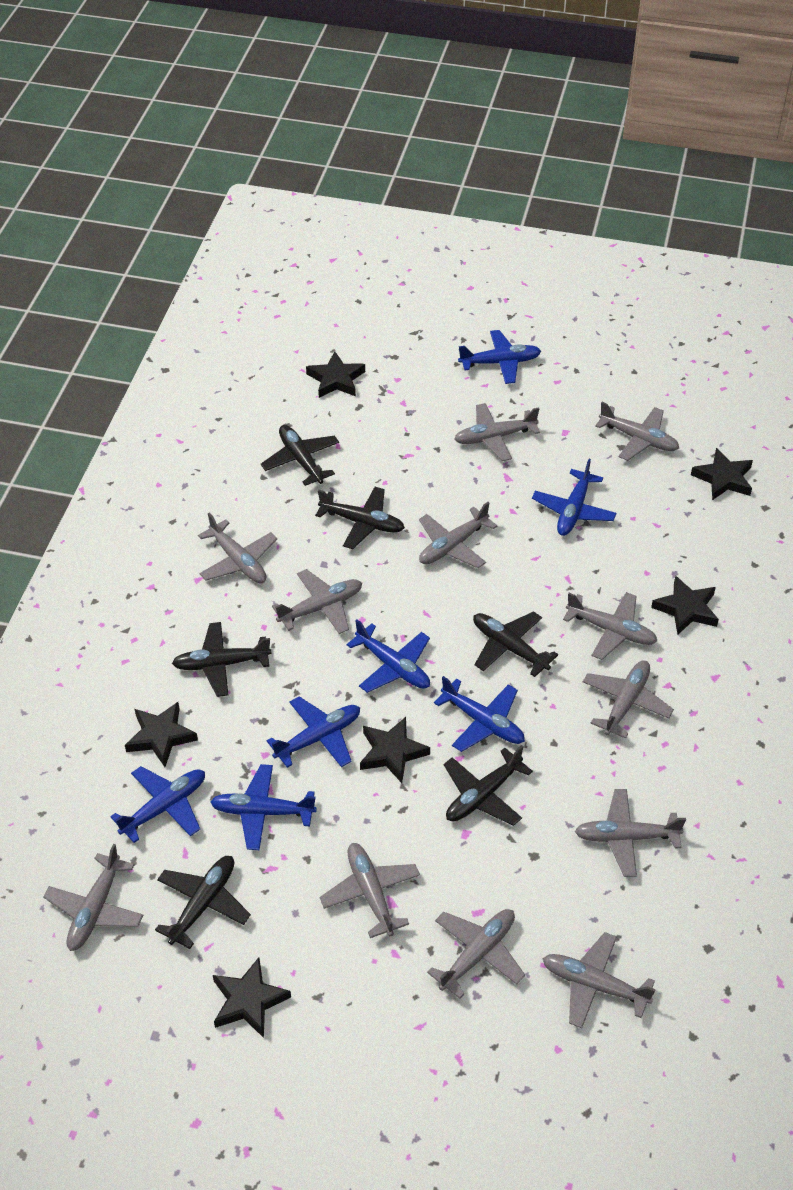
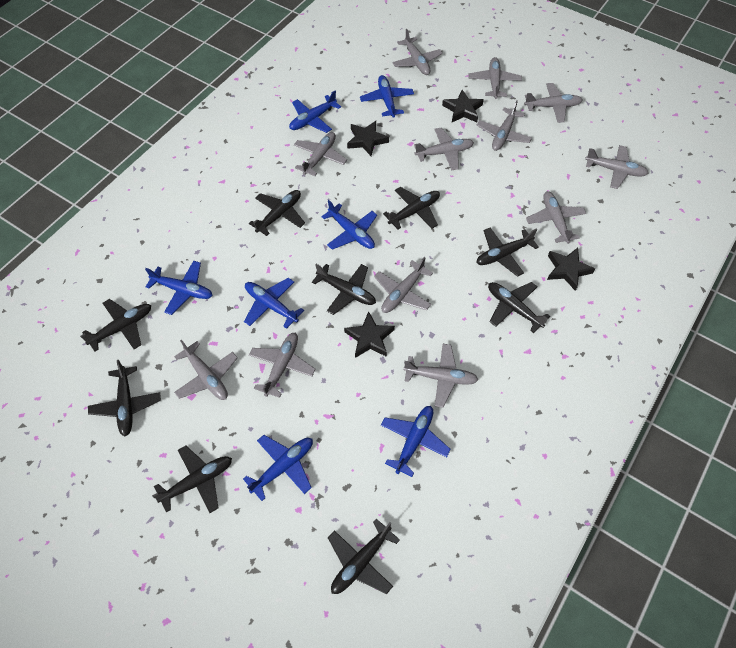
black plane: 6 -> 9
black star: 6 -> 4

